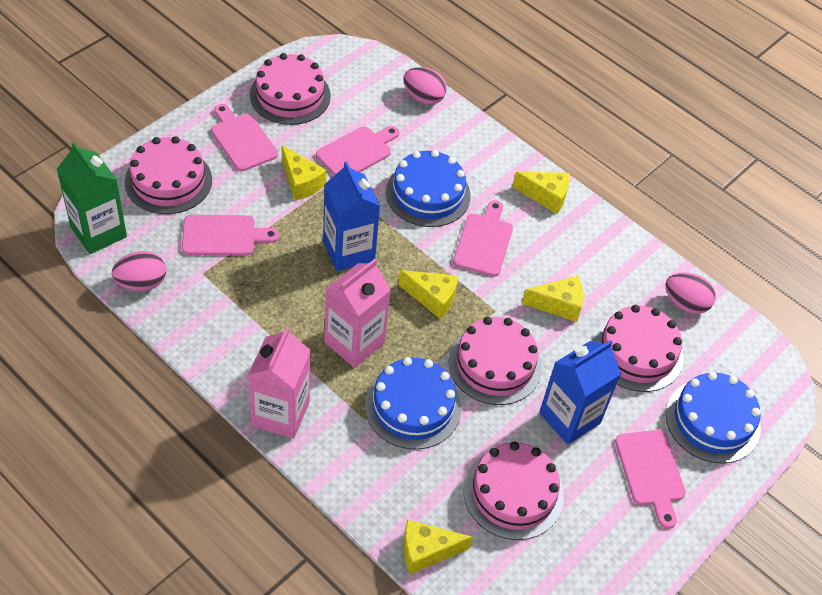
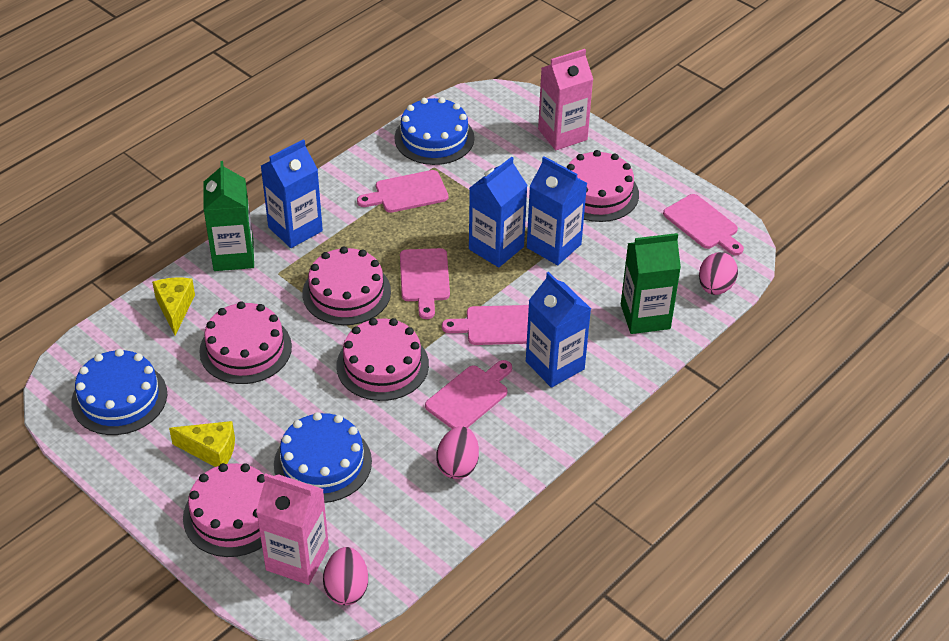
blue carton: 2 -> 4
green carton: 1 -> 2
yellow cheese: 5 -> 2

